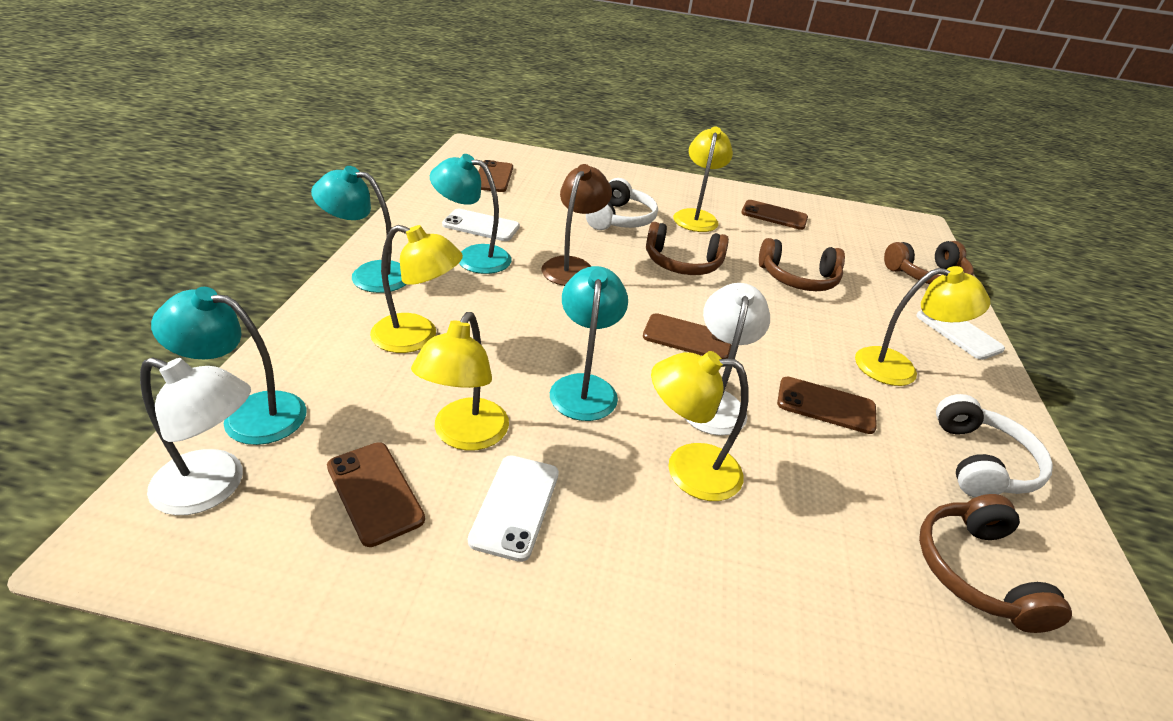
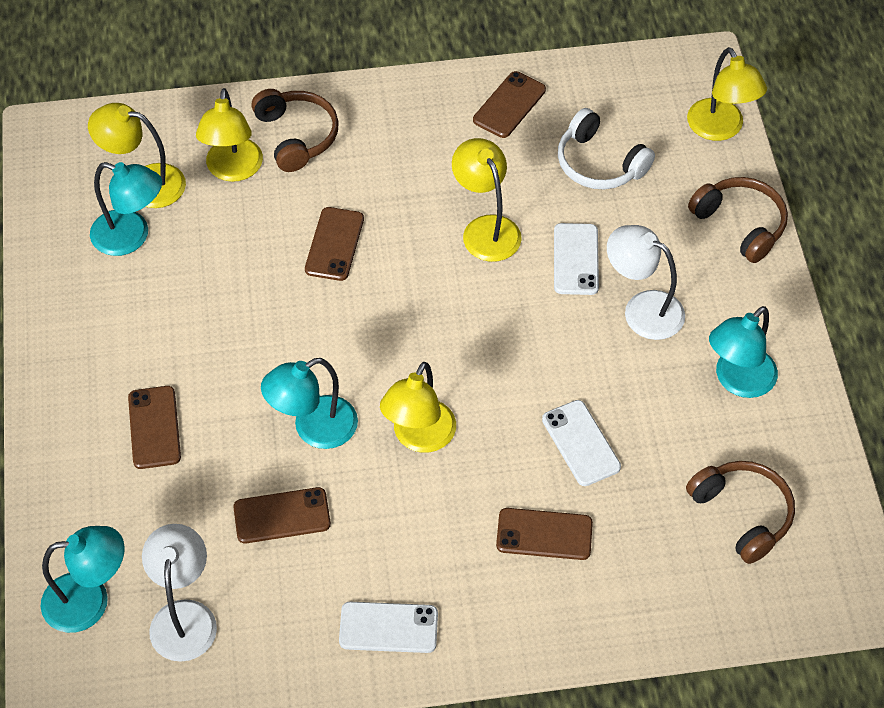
brown headphones: 4 -> 3
brown lamp: 1 -> 0
white headphones: 2 -> 1

